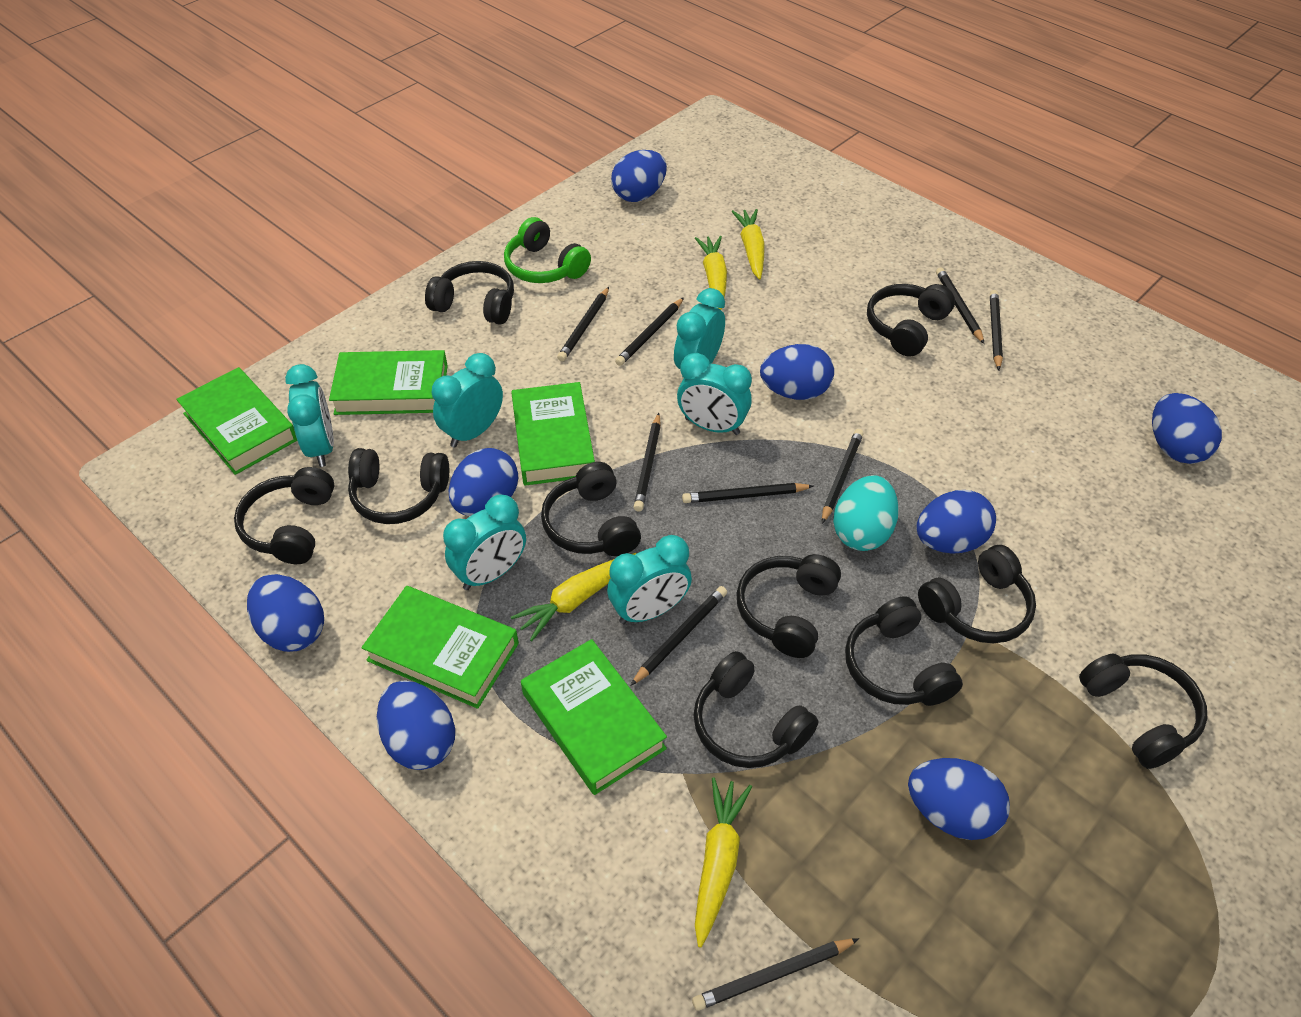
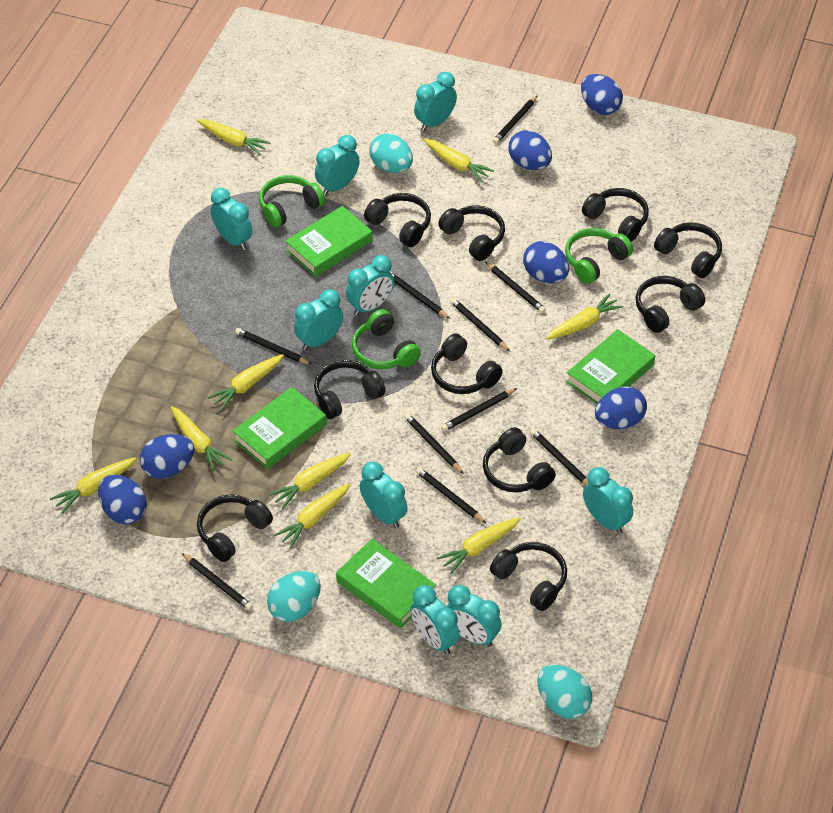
black pencil: 9 -> 10
blue egg: 8 -> 6
green book: 5 -> 4
green headphones: 1 -> 3
turquoise clock: 6 -> 9
turquoise egg: 1 -> 3
yellow carrot: 4 -> 9

